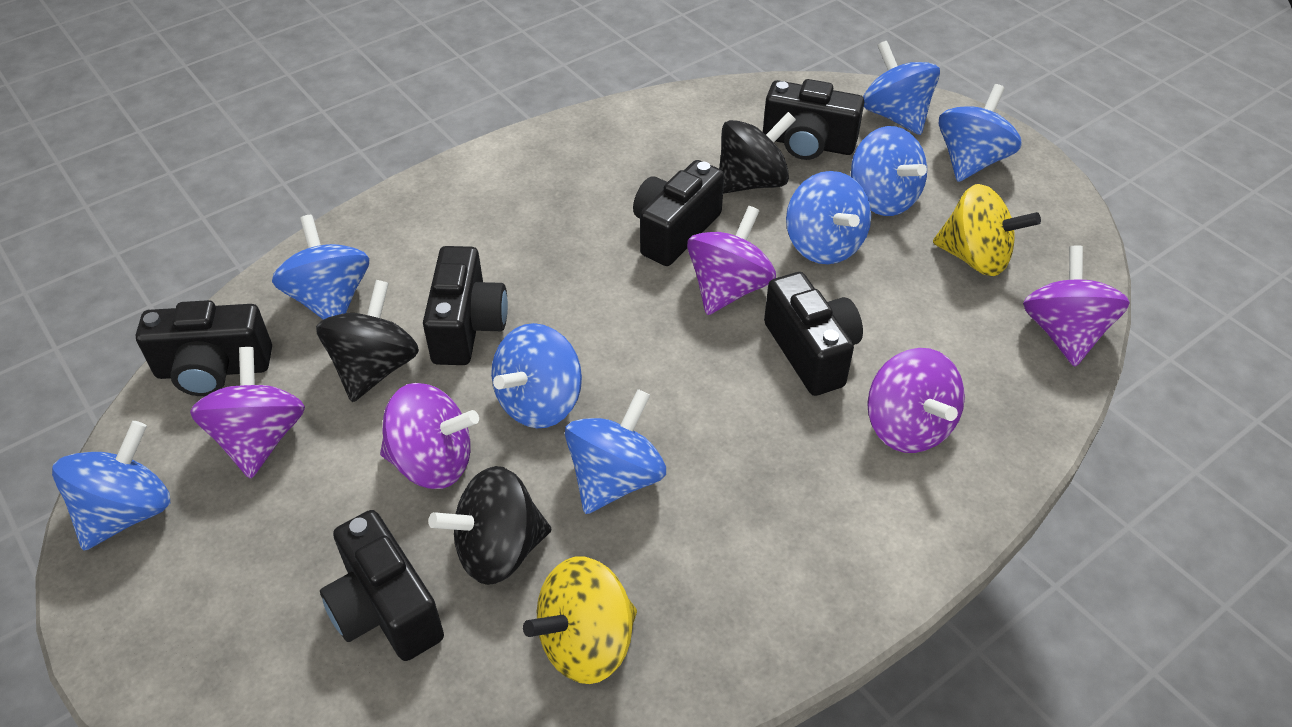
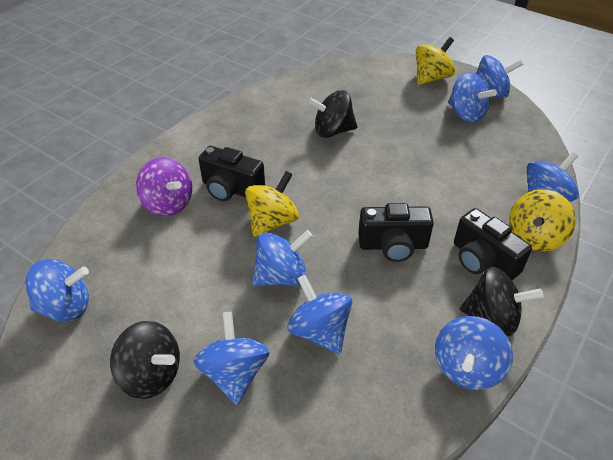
black camera: 6 -> 3
purple spinning top: 5 -> 1
yellow spinning top: 2 -> 3

